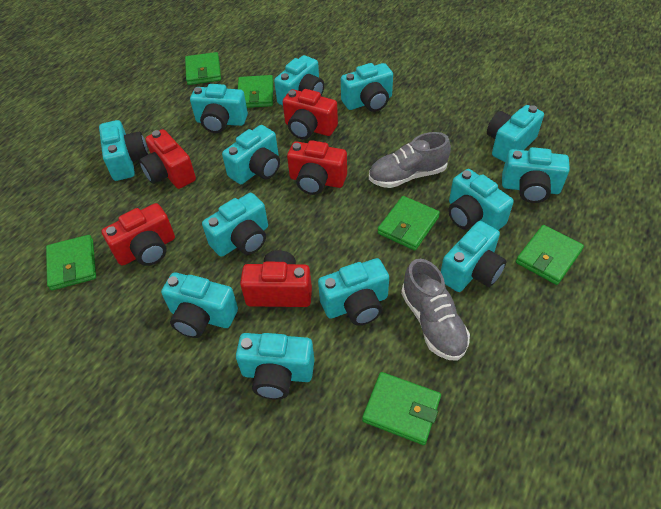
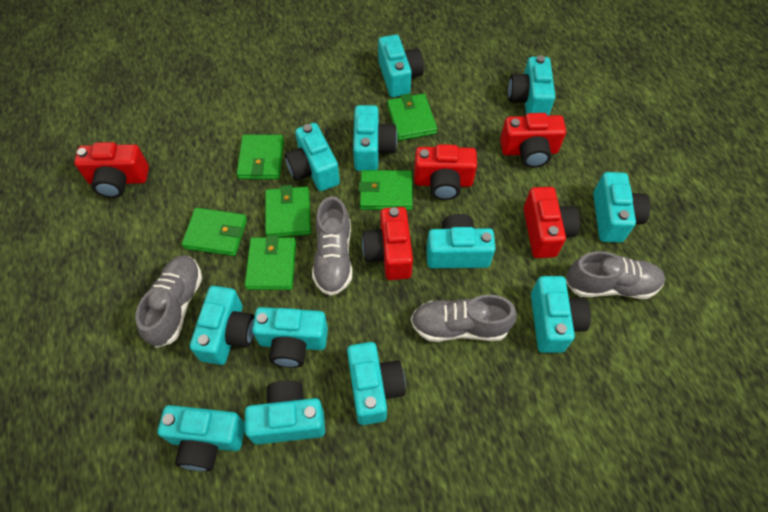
grey shoe: 2 -> 4
turquoise camera: 13 -> 12

